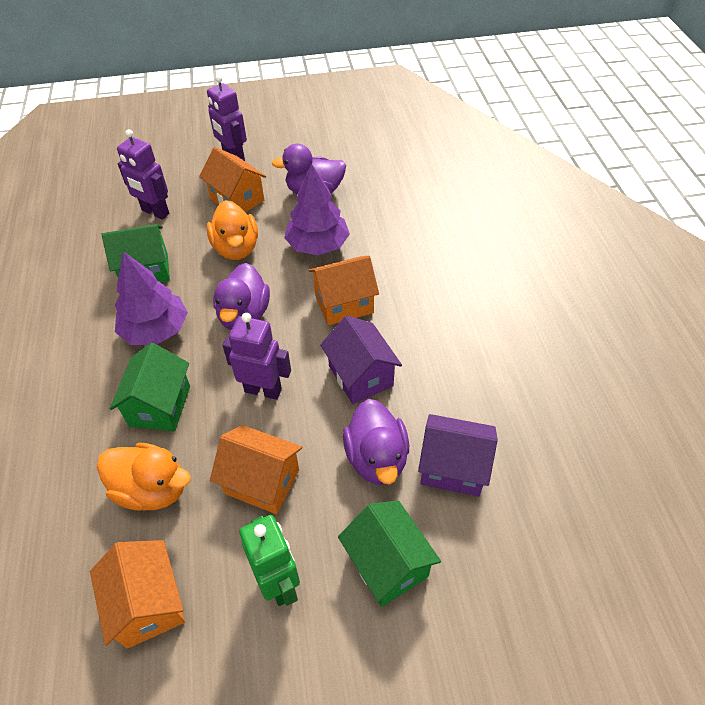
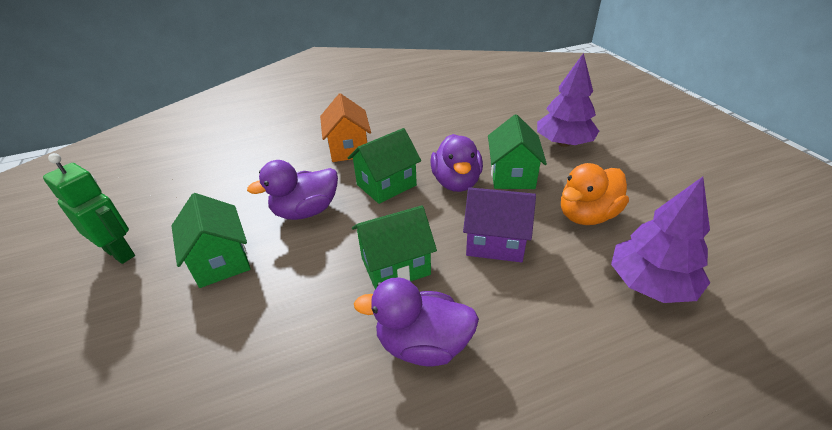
green house: 3 -> 4
orange duck: 2 -> 1
orange house: 4 -> 1
purple house: 2 -> 1
purple robot: 3 -> 0

